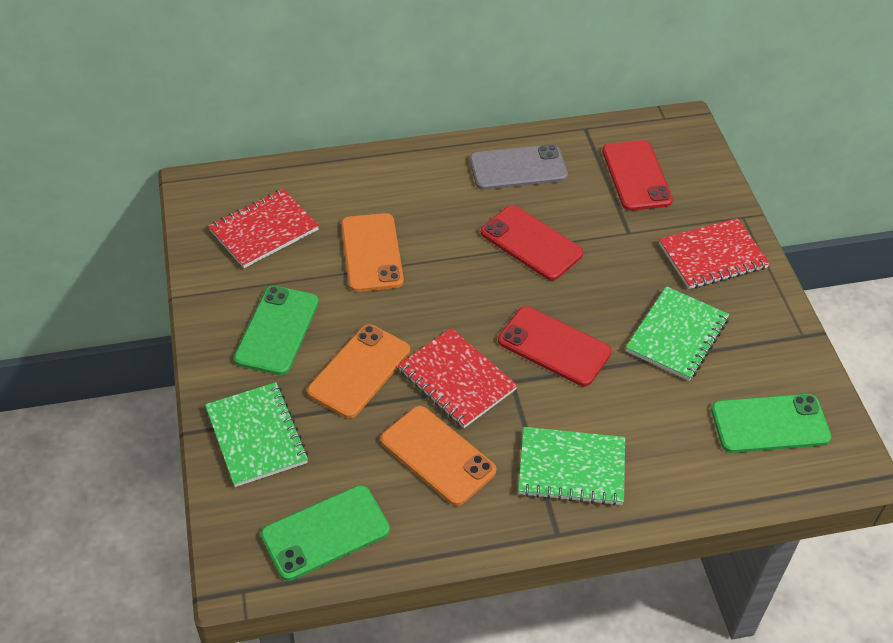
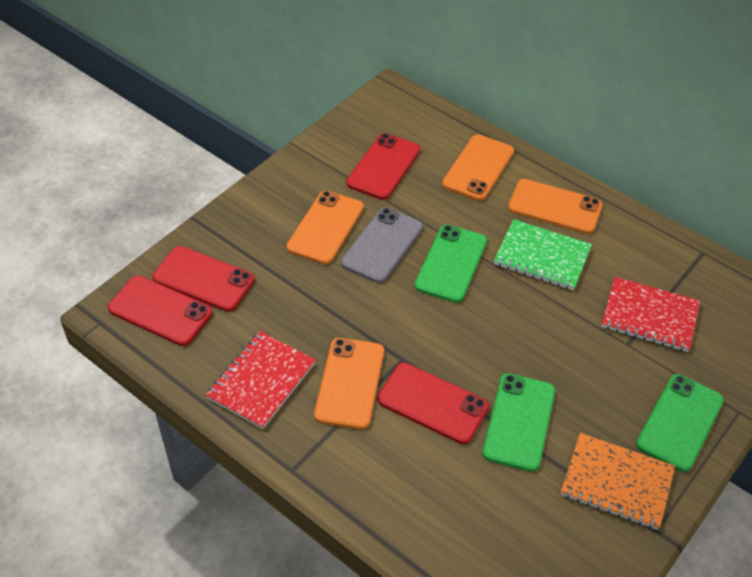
green notebook: 3 -> 1
orange notebook: 0 -> 1
orange phone: 3 -> 4
red notebook: 3 -> 2
red phone: 3 -> 4

